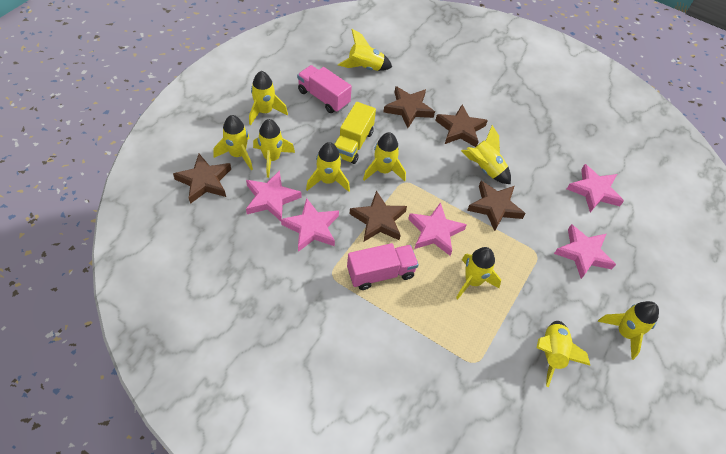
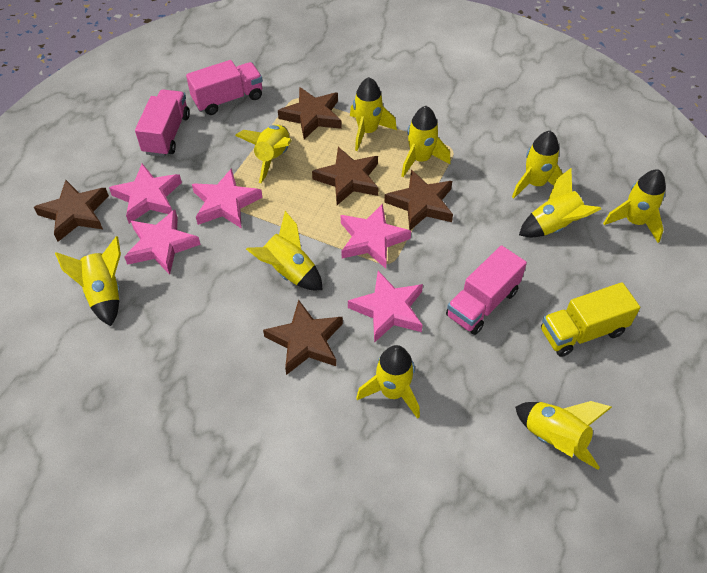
pink truck: 2 -> 3

